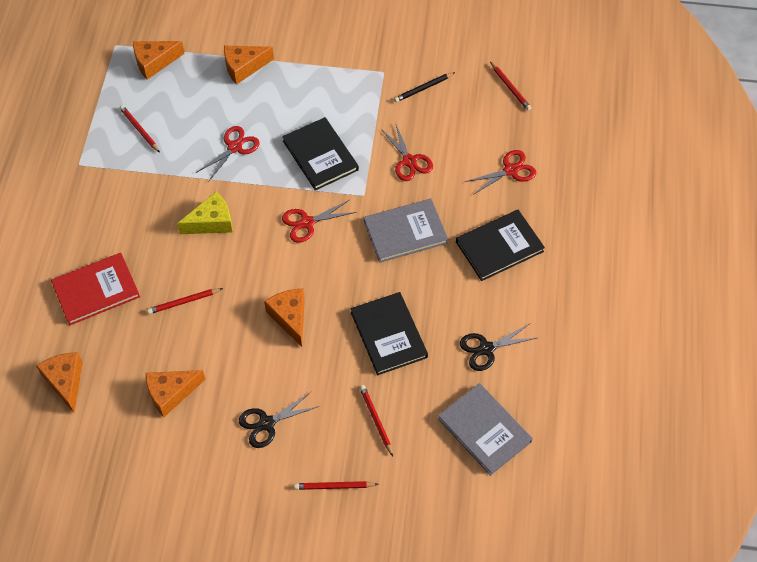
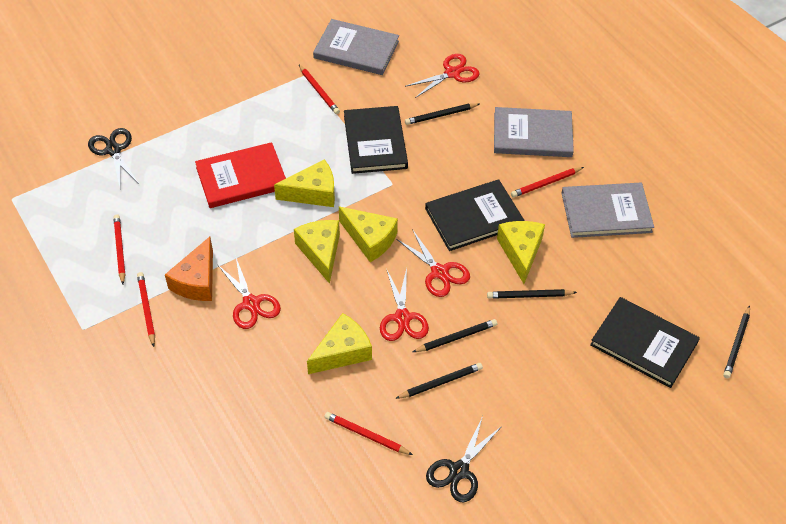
black pencil: 1 -> 5
grey book: 2 -> 3
orange cheese: 5 -> 1
yellow cheese: 1 -> 5

